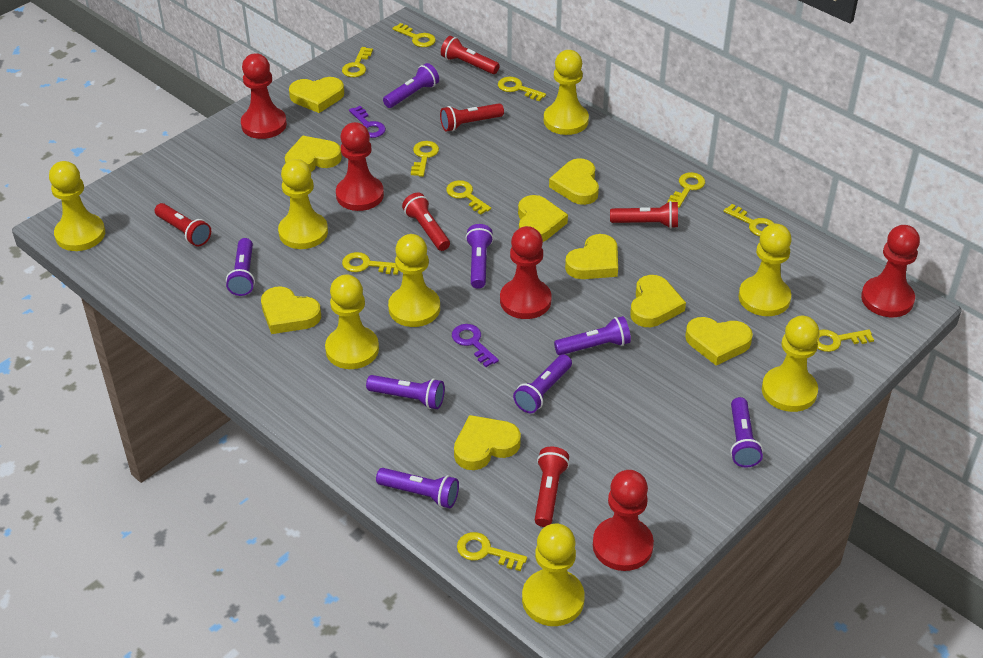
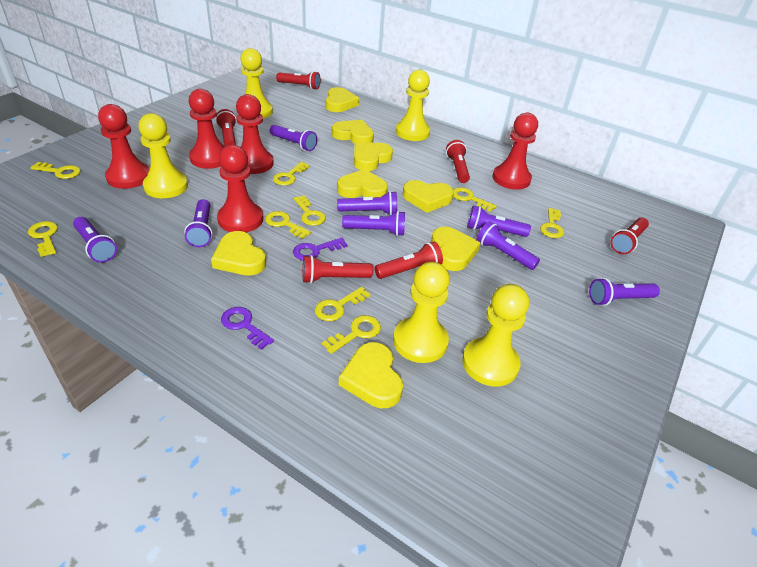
yellow heart: 9 -> 8
yellow key: 10 -> 9
yellow pawn: 8 -> 5

